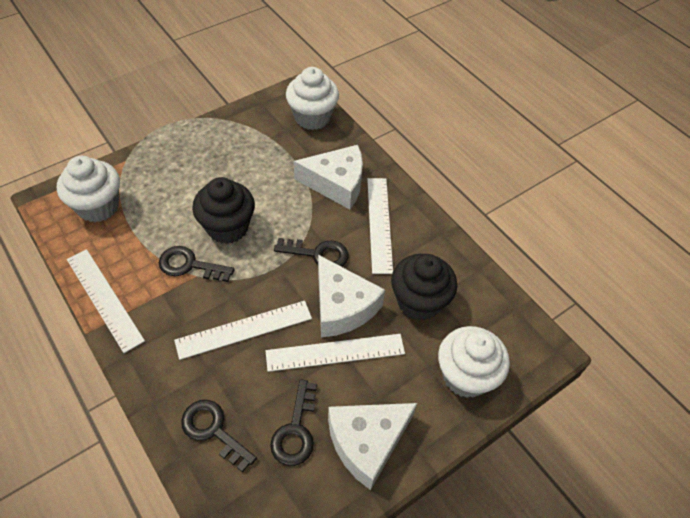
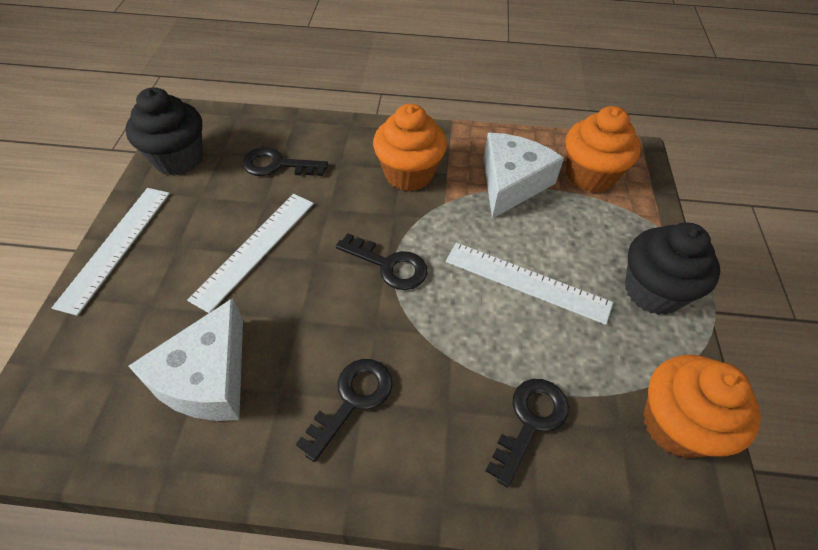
orange cupcake: 0 -> 3
white cheese: 3 -> 2
white cupcake: 3 -> 0
white ruler: 4 -> 3

